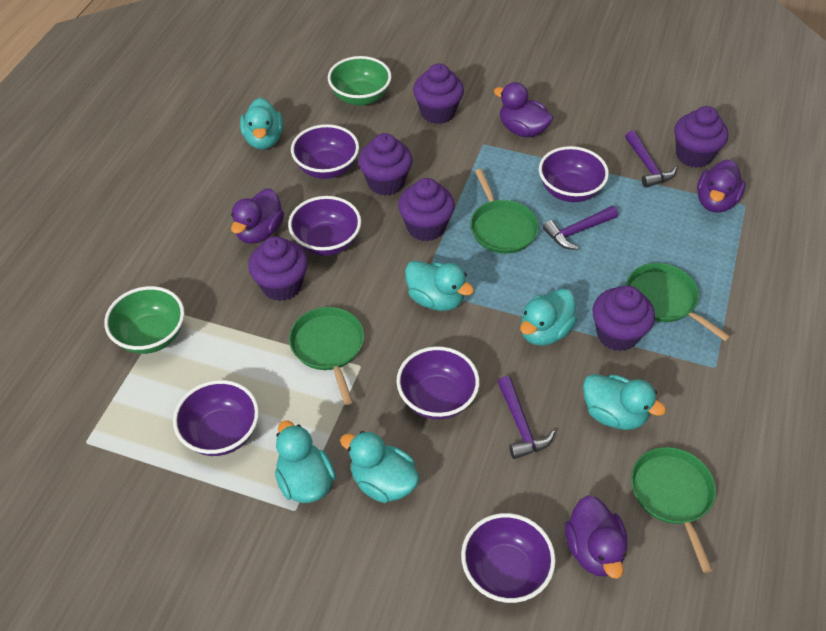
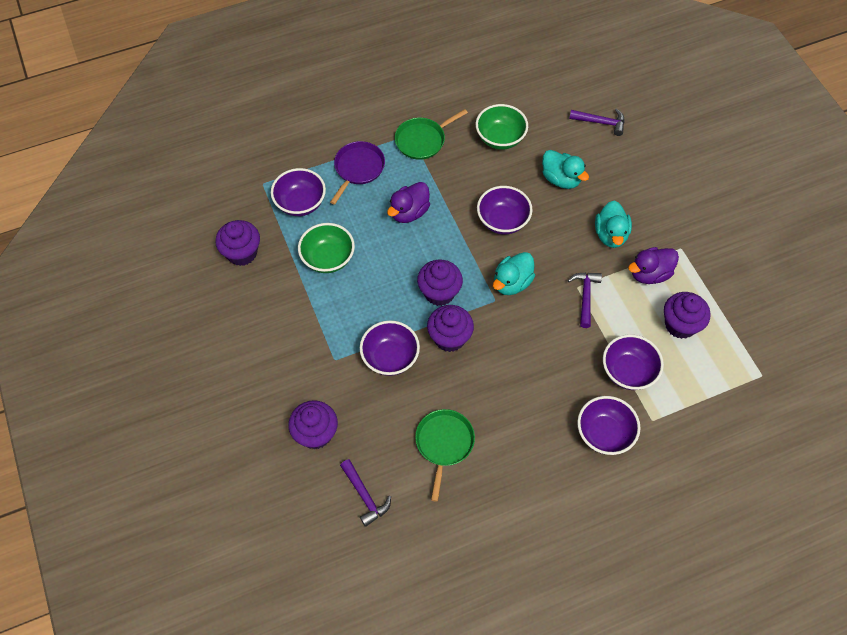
green pan: 4 -> 2
purple bowl: 6 -> 5
purple cupcake: 6 -> 5
purple duck: 4 -> 2
purple pan: 0 -> 1
turquoise duck: 6 -> 3

